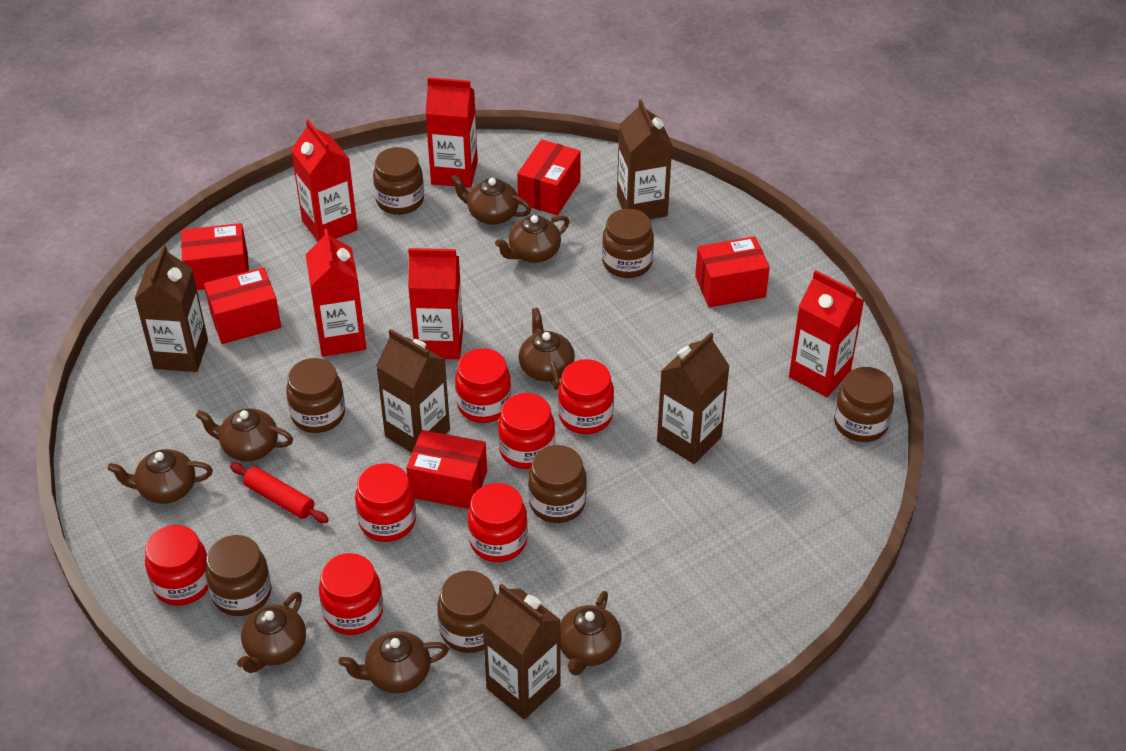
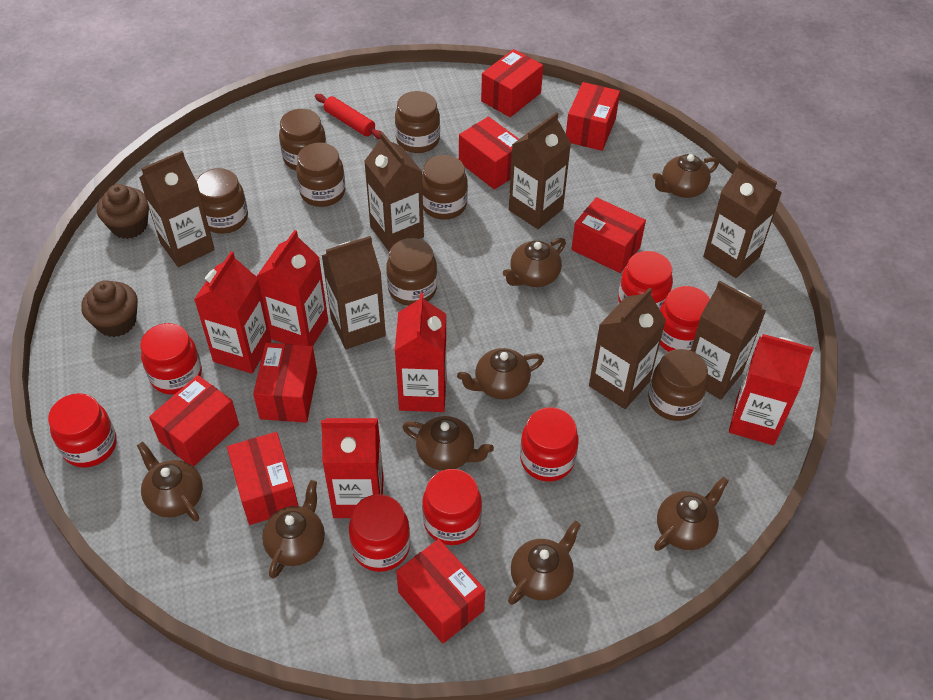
brown carton: 5 -> 7
brown cupcake: 0 -> 2
red box: 5 -> 8

